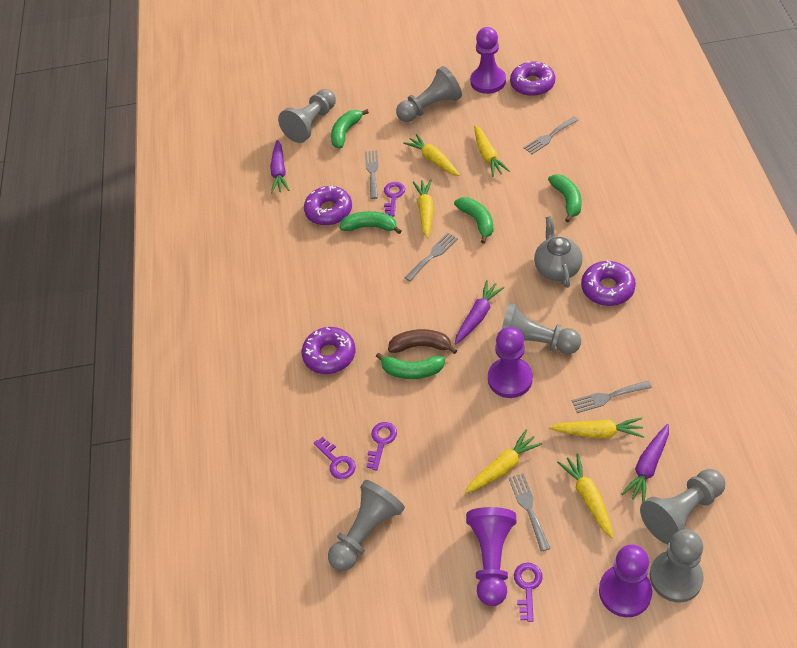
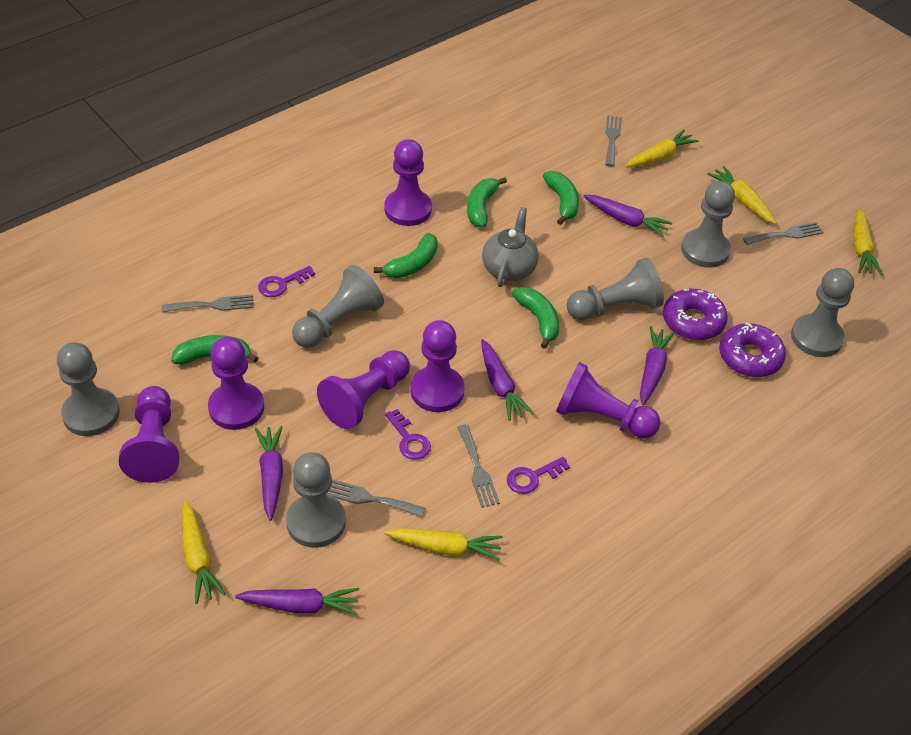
brown banana: 1 -> 0
purple carrot: 3 -> 5
purple donut: 4 -> 2
purple key: 4 -> 3
purple pawn: 4 -> 6
yellow carrot: 6 -> 5

